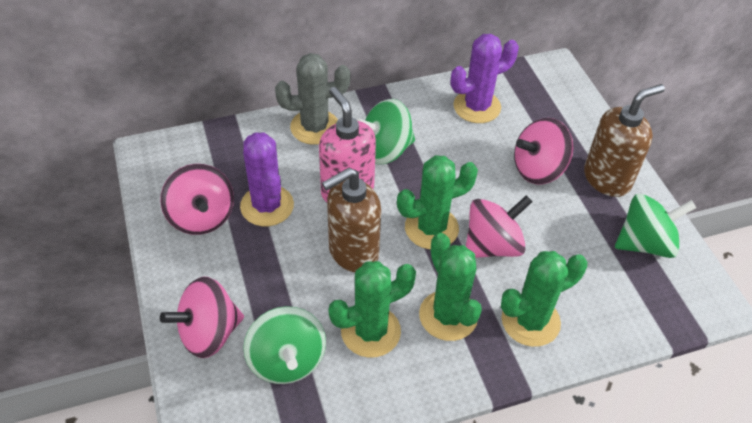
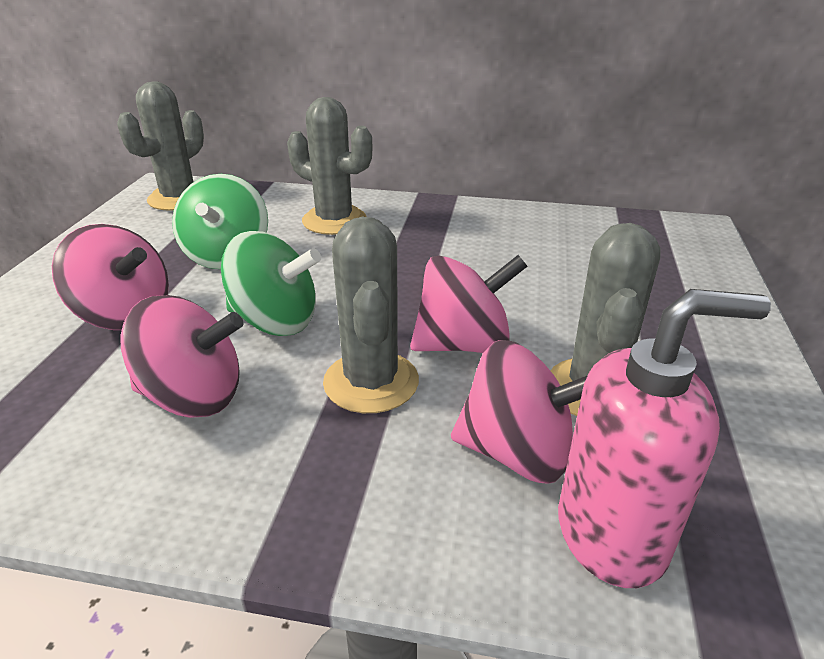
brown soap dispenser: 2 -> 0
green cactus: 4 -> 0
green spinning top: 3 -> 2
grey cactus: 1 -> 4
purple cactus: 2 -> 0

